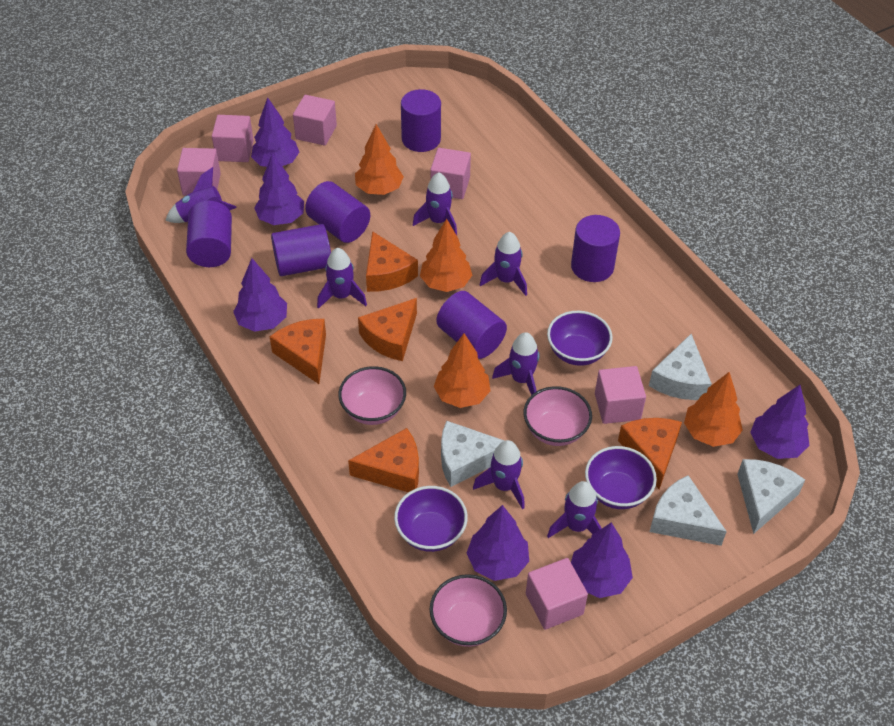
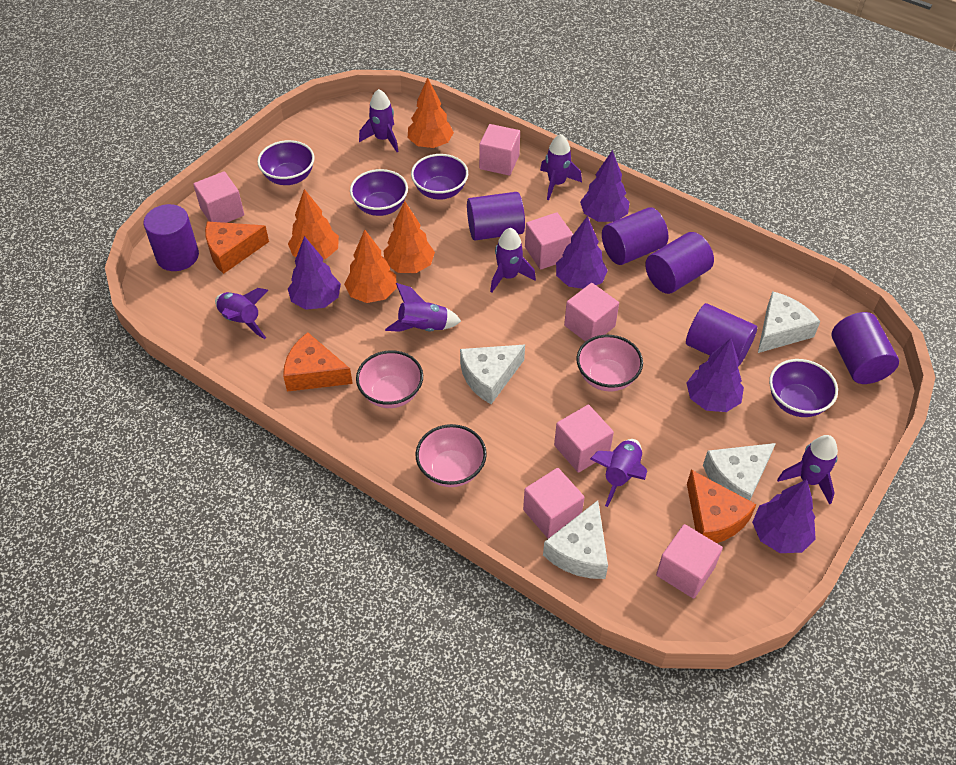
orange cheese: 5 -> 3
pink cube: 6 -> 7
purple bowl: 3 -> 4
purple tree: 6 -> 5

